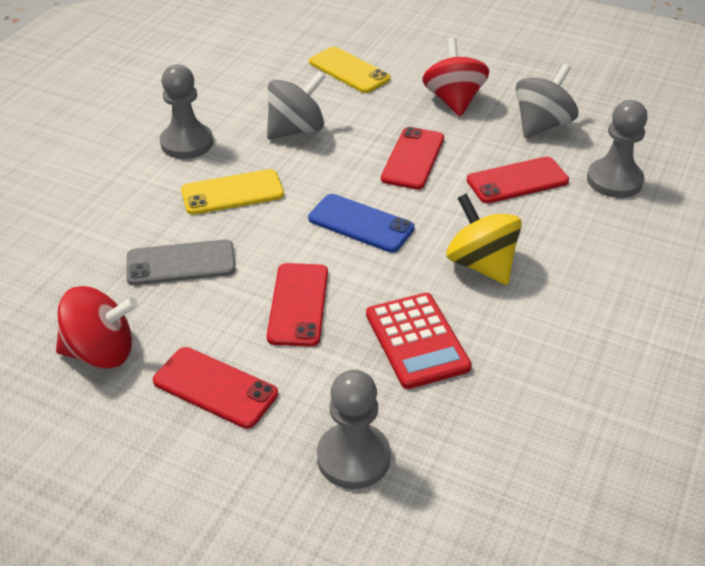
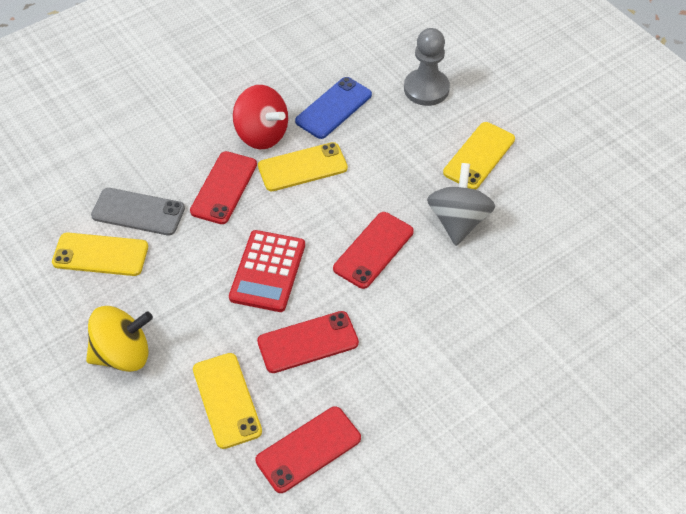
grey pawn: 3 -> 1
grey spinning top: 2 -> 1
red spinning top: 2 -> 1
yellow phone: 2 -> 4

